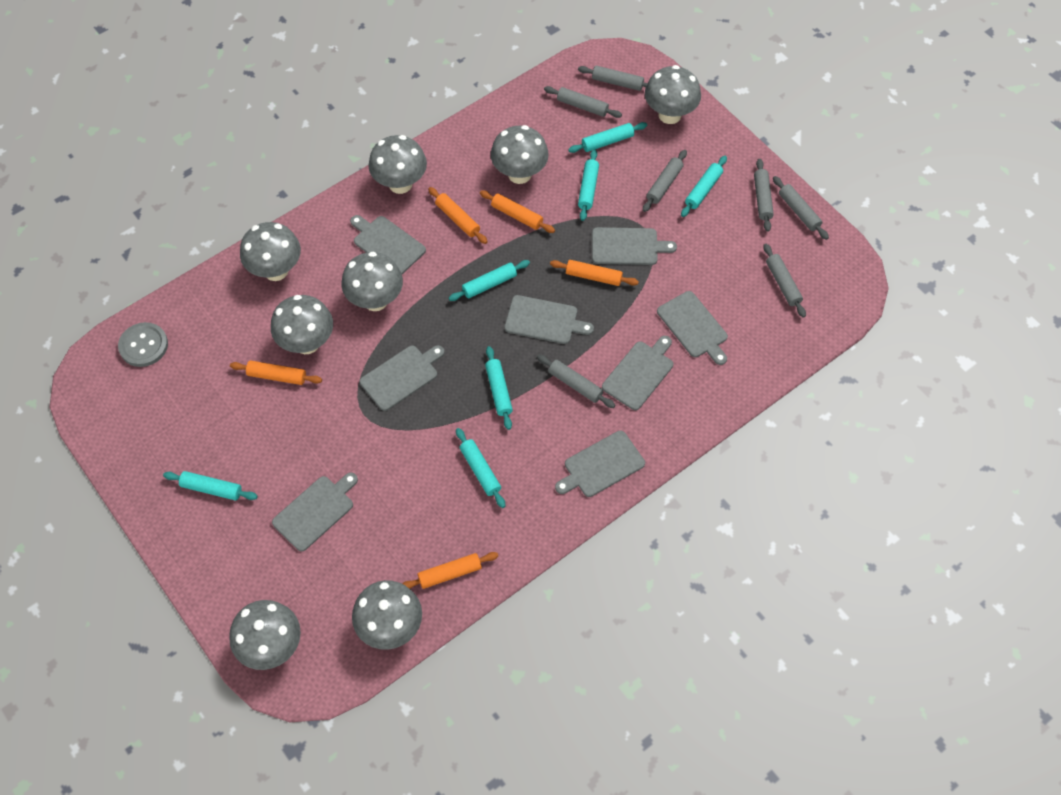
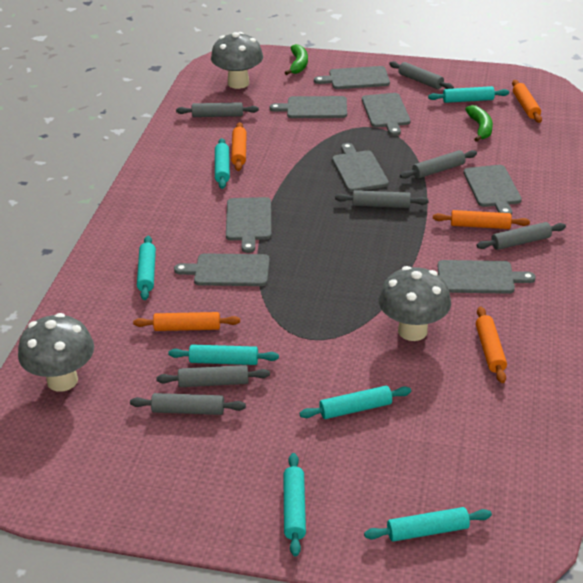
green banana: 0 -> 2
grey button: 1 -> 0
grey mushroom: 8 -> 3

